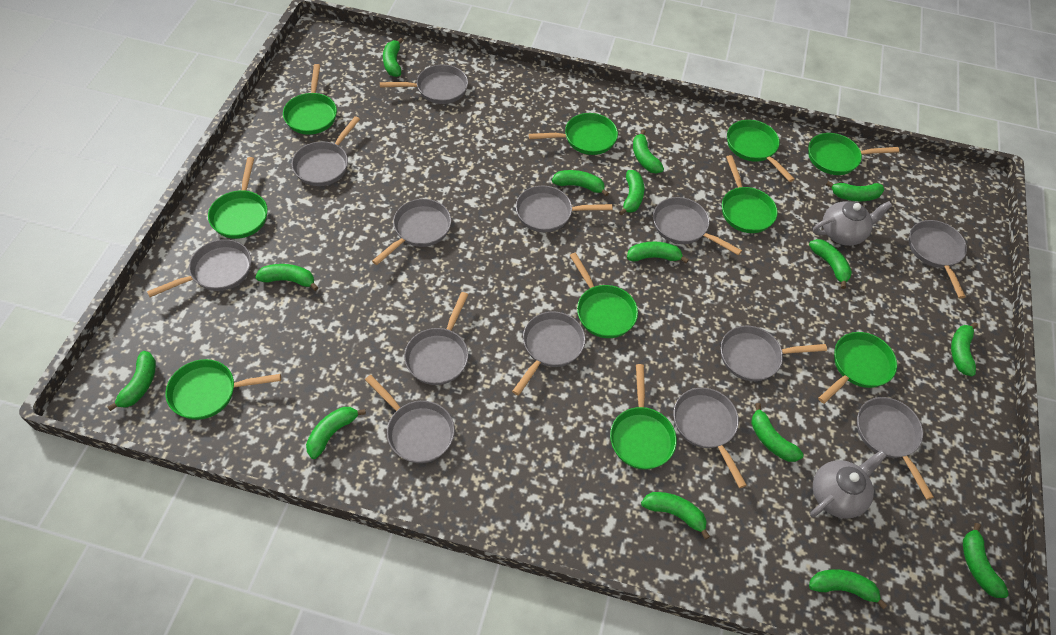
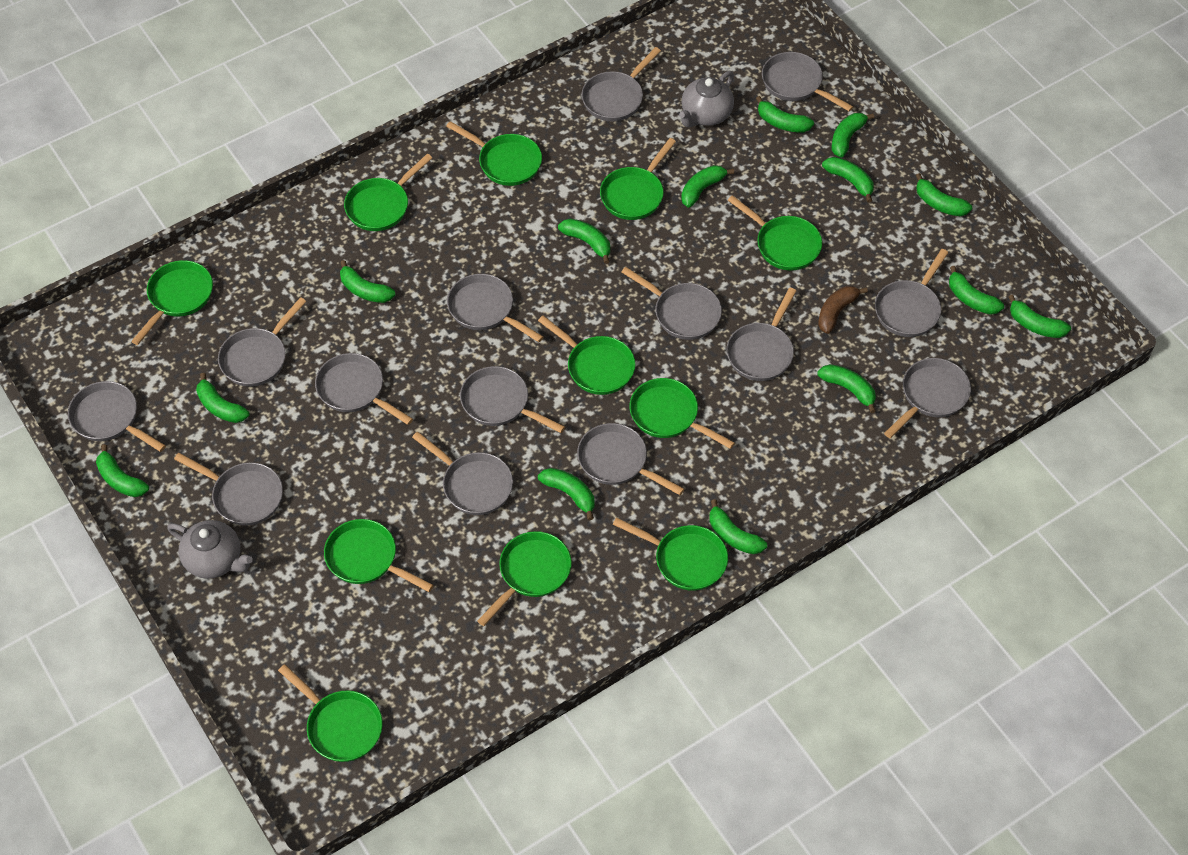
brown banana: 0 -> 1
green banana: 15 -> 14
green pan: 10 -> 11
grey pan: 13 -> 14

